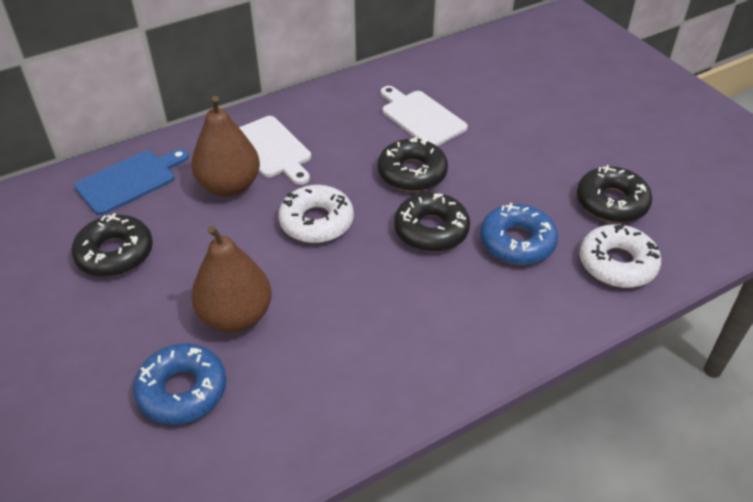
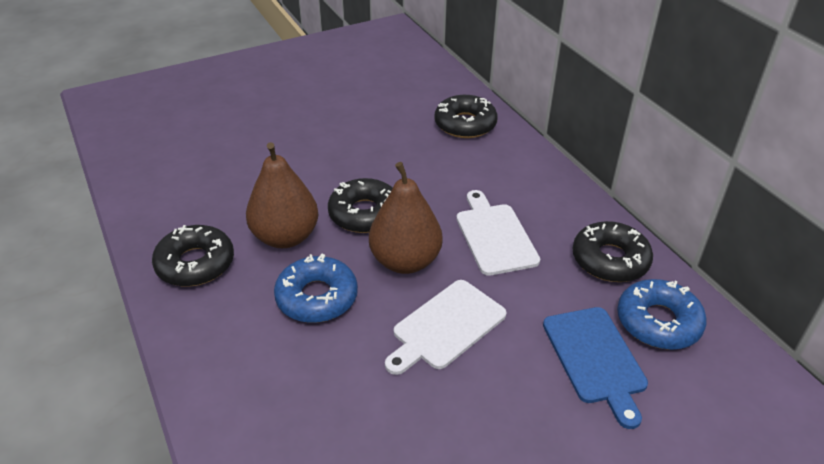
white donut: 2 -> 0

